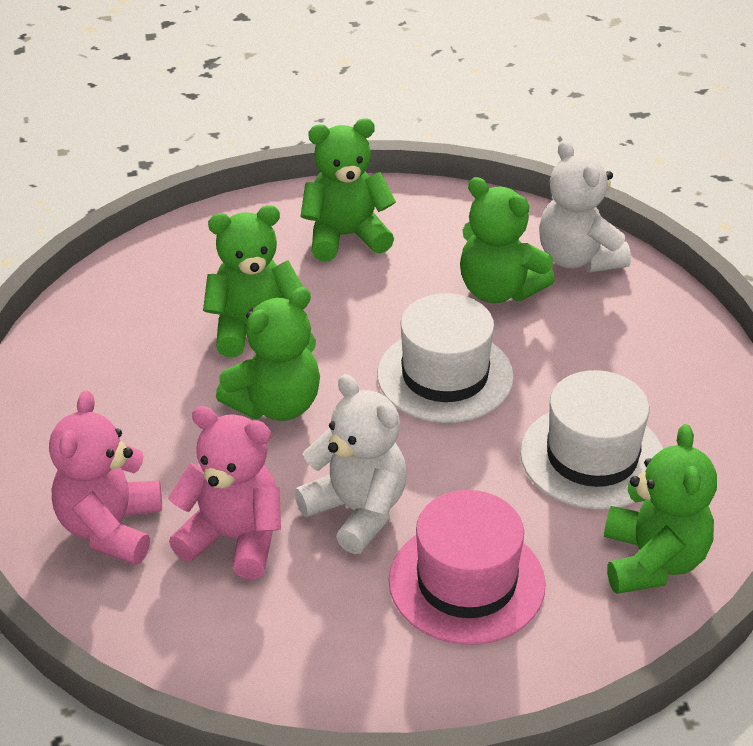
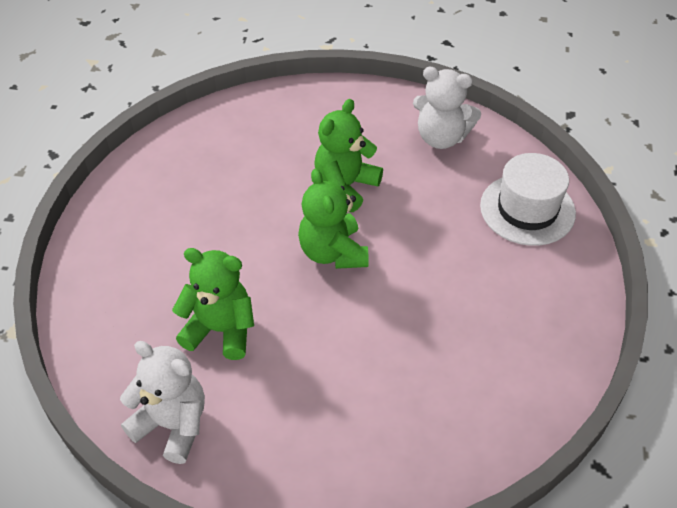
green teddy bear: 5 -> 3
pink hat: 1 -> 0
pink teddy bear: 2 -> 0
white hat: 2 -> 1

